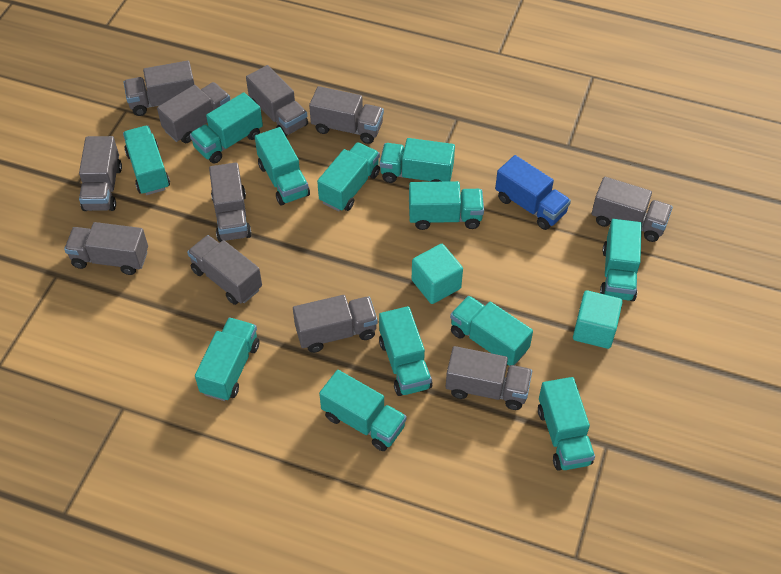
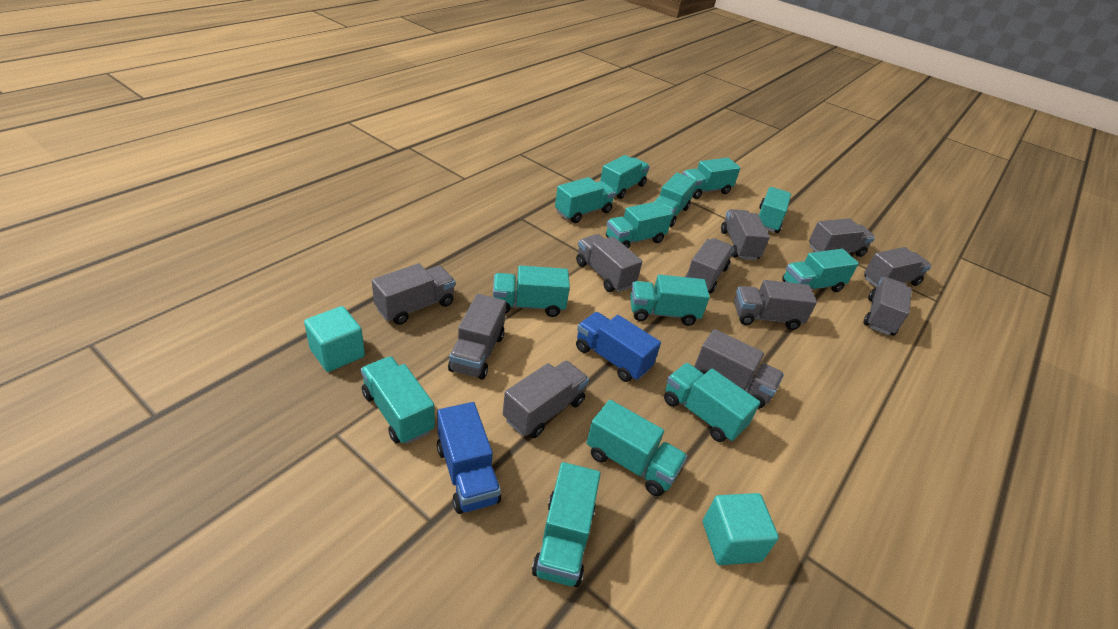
blue truck: 1 -> 2
turquoise truck: 12 -> 13

